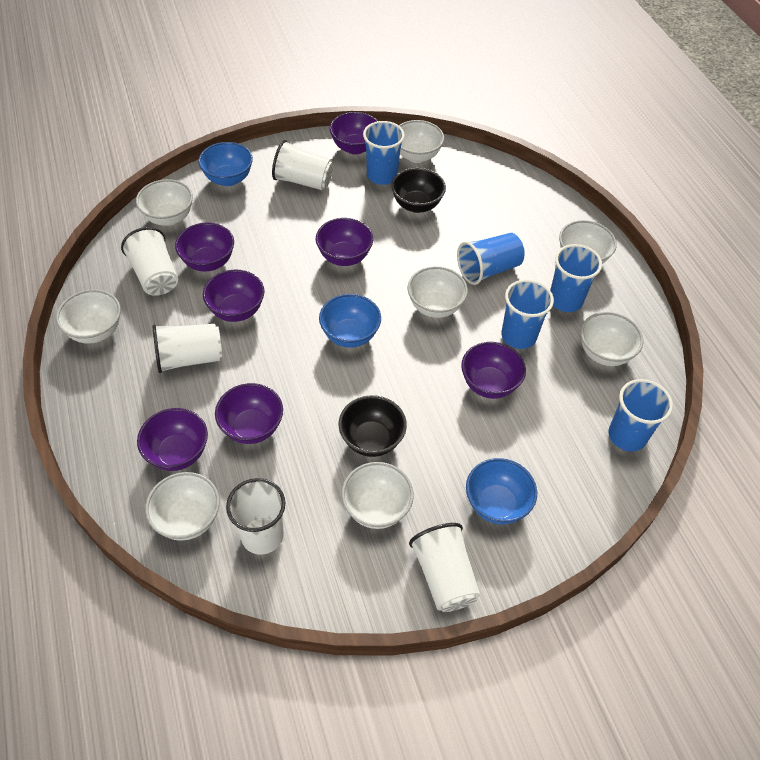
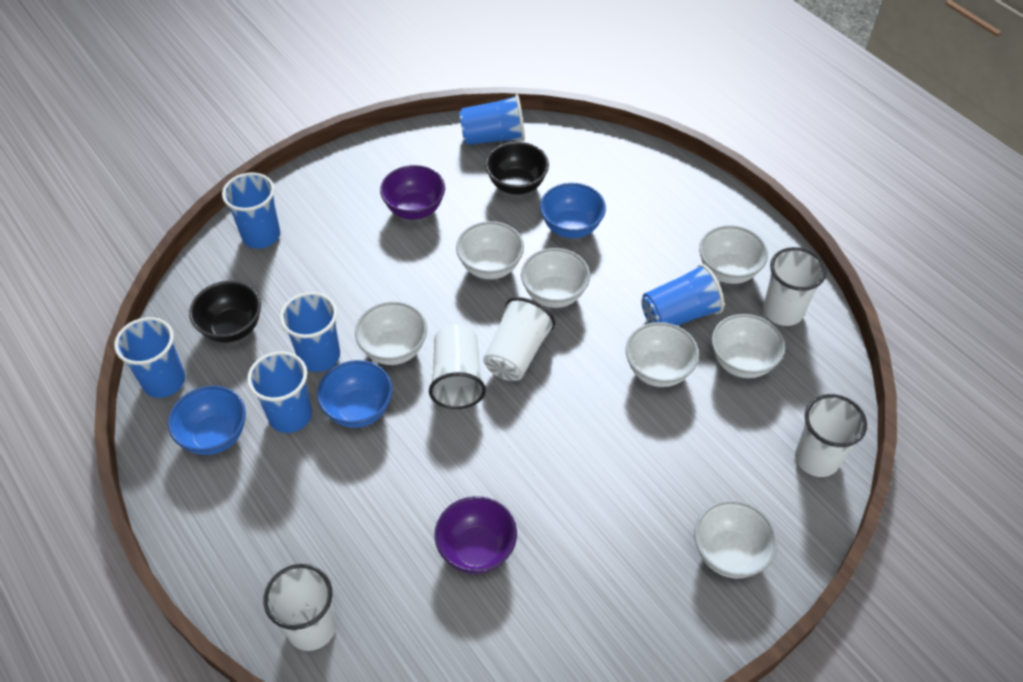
blue cup: 5 -> 6
purple bowl: 7 -> 2
white bowl: 8 -> 7

